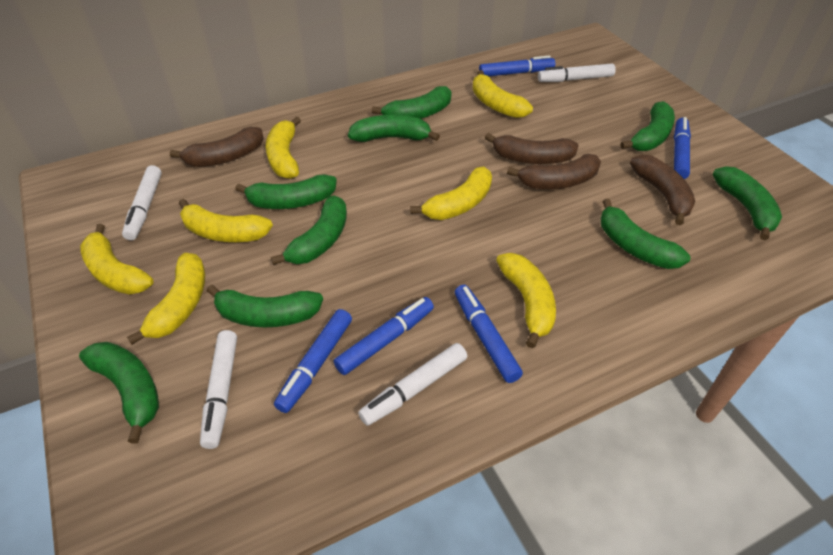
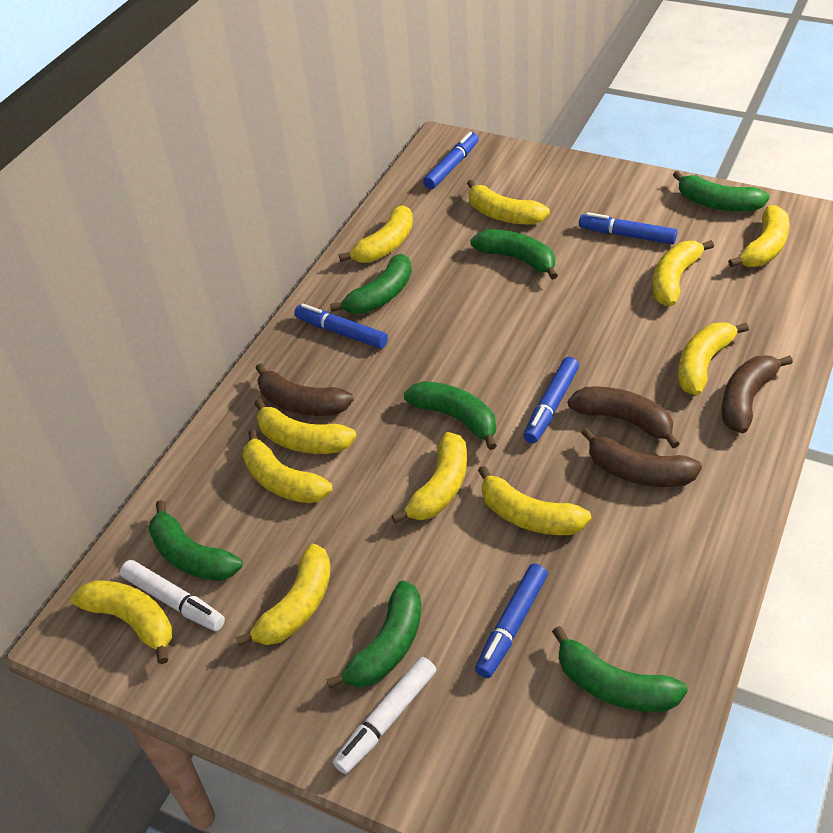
green banana: 9 -> 7
white marker: 4 -> 2
yellow banana: 7 -> 11

